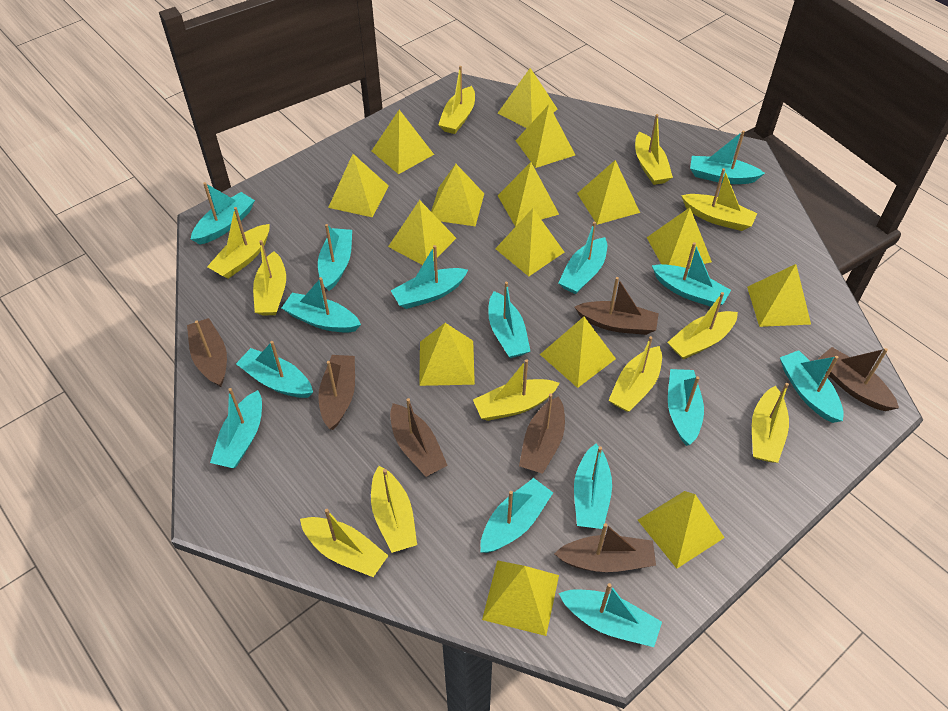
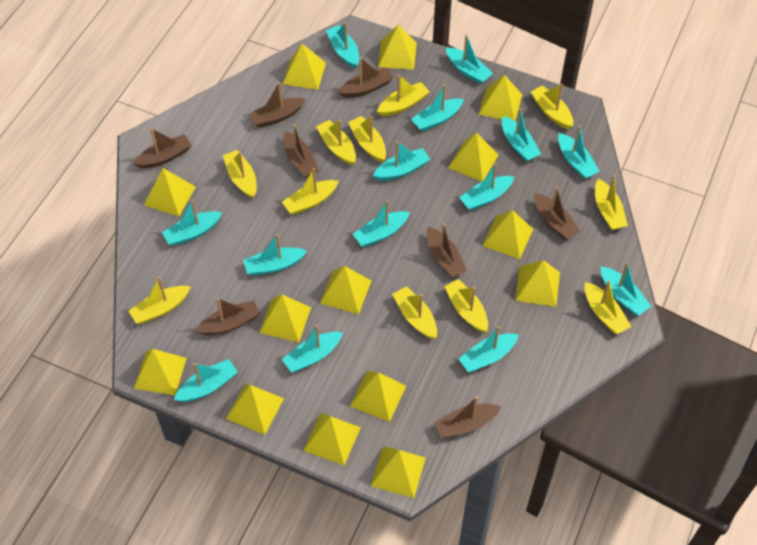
brown boat: 7 -> 8
turquoise boat: 15 -> 14
yellow pyramid: 15 -> 14

